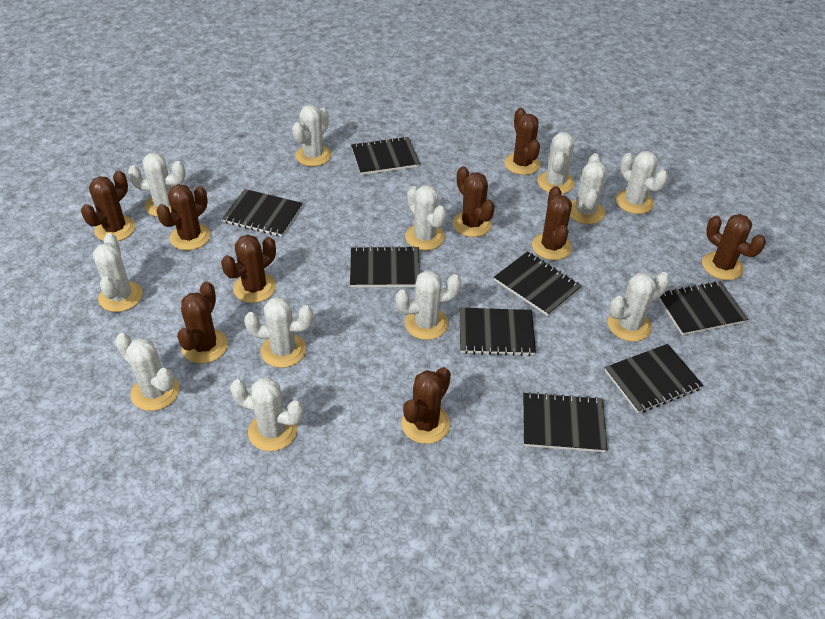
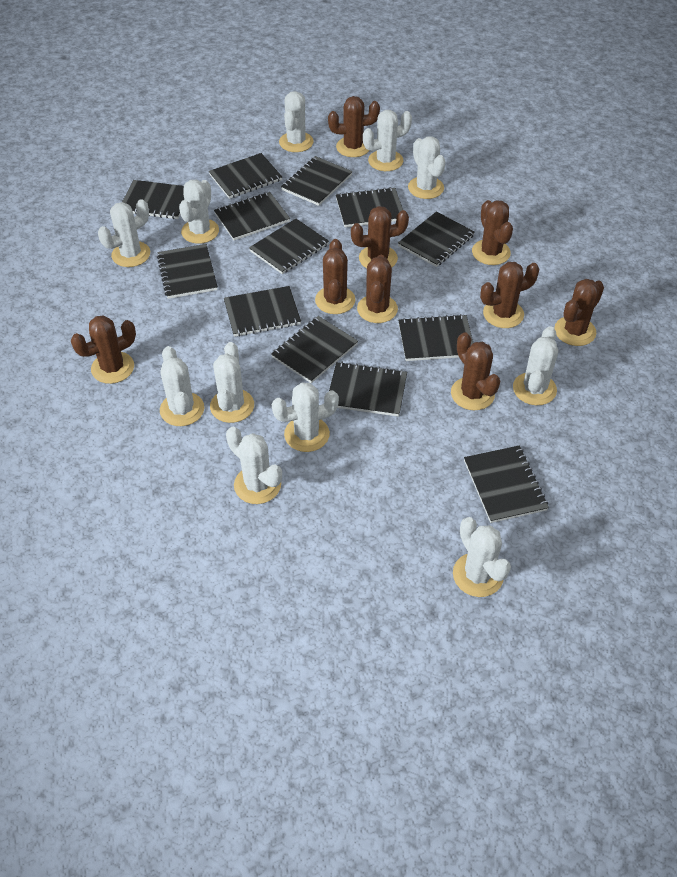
black notebook: 8 -> 13
white cactus: 12 -> 11

